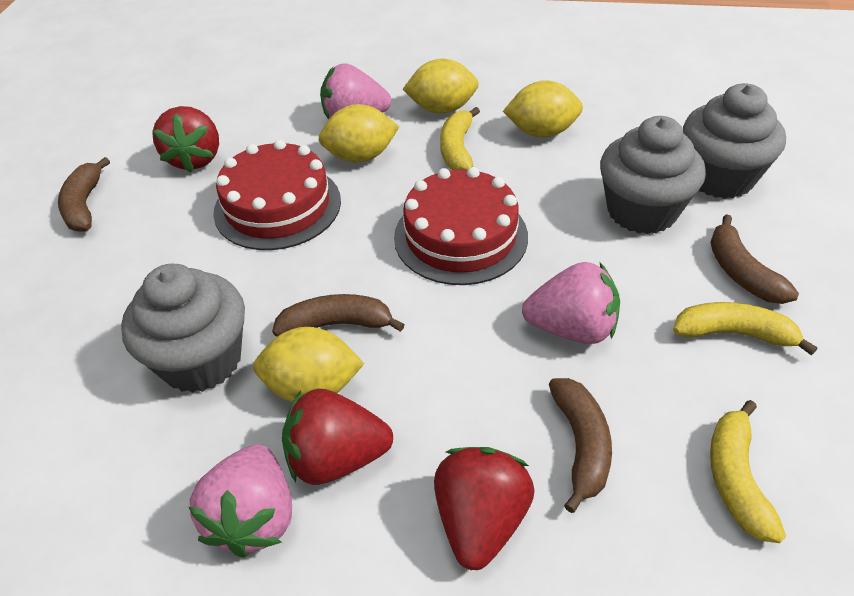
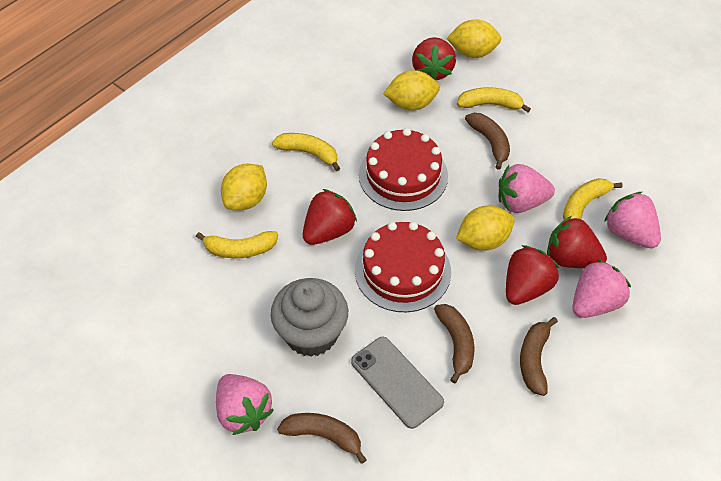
grey cupcake: 3 -> 1
grey phone: 0 -> 1
pink strawberry: 3 -> 4
red strawberry: 3 -> 4
yellow banana: 3 -> 4

